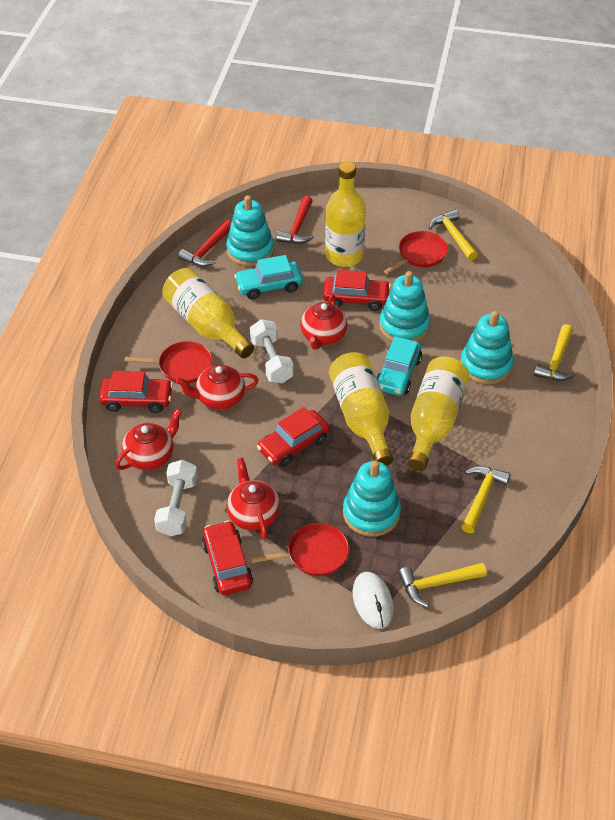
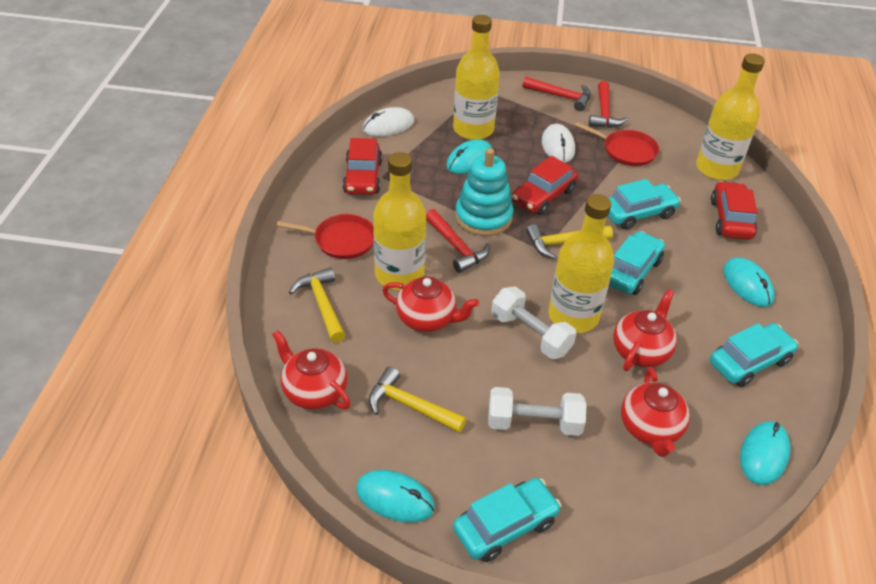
red car: 4 -> 3
red hammer: 2 -> 3
red pan: 3 -> 2
turquoise car: 2 -> 4
turquoise mouse: 0 -> 4
turquoise stacking toy: 4 -> 1
white mouse: 1 -> 2
yellow hammer: 4 -> 3

